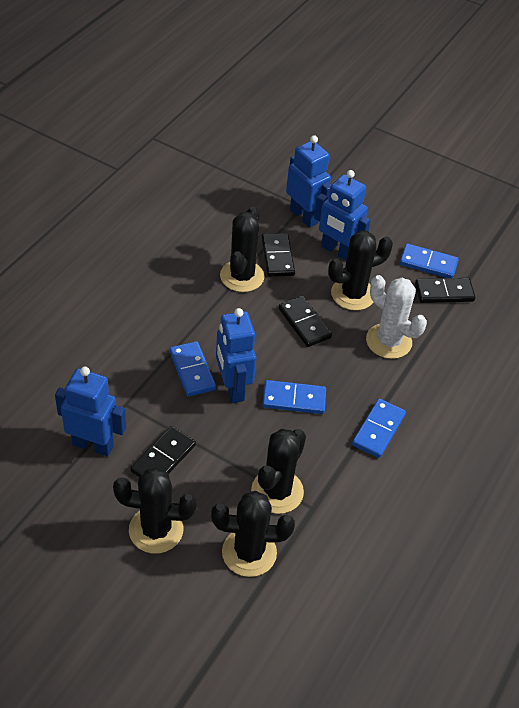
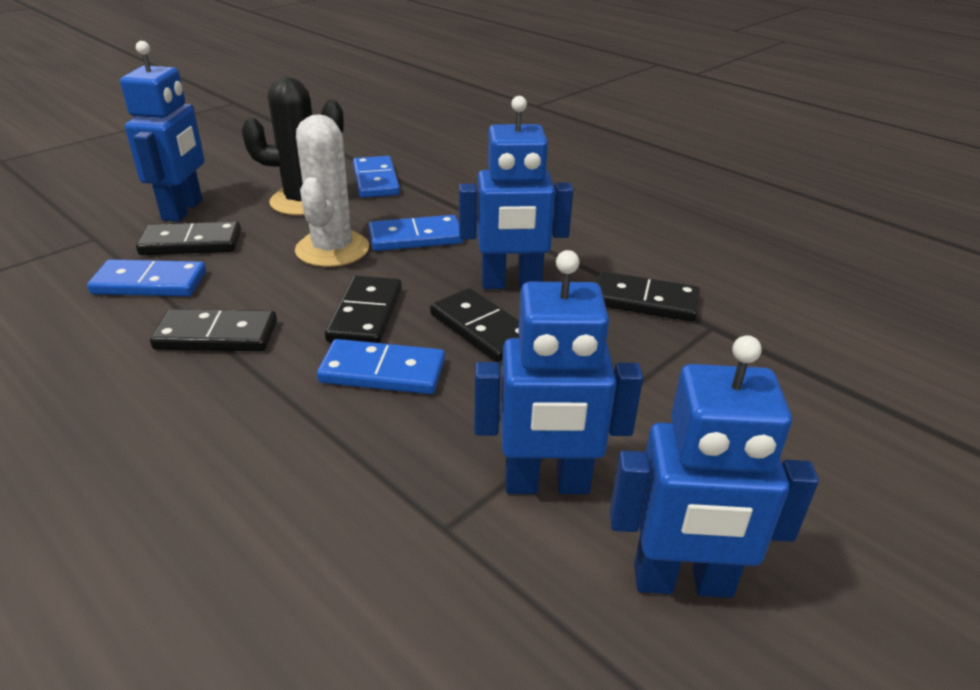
black cactus: 5 -> 1
black domino: 4 -> 5

